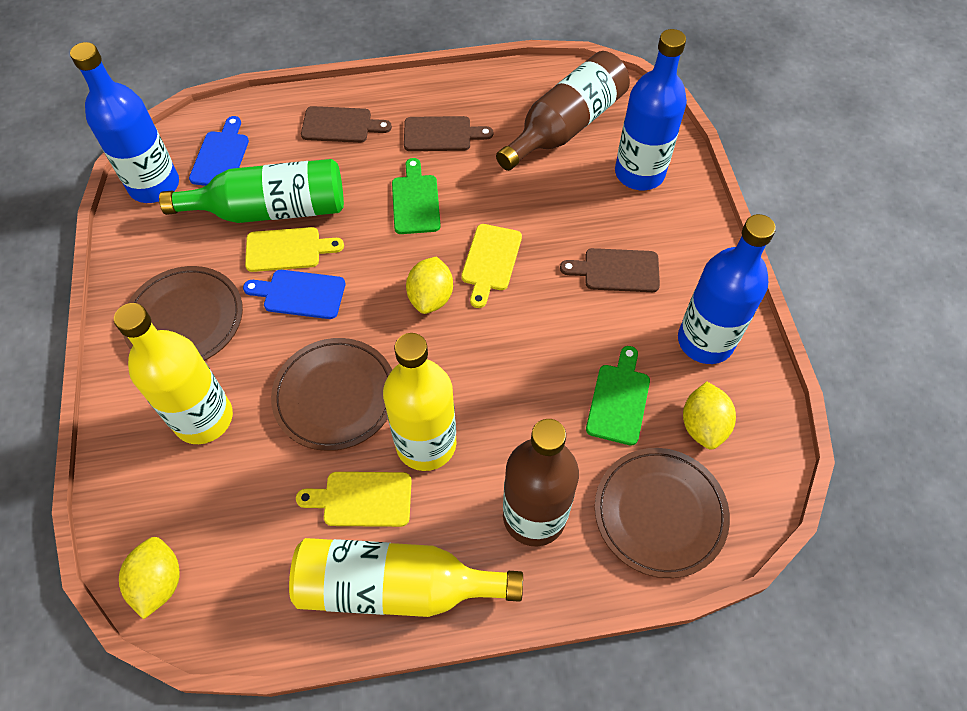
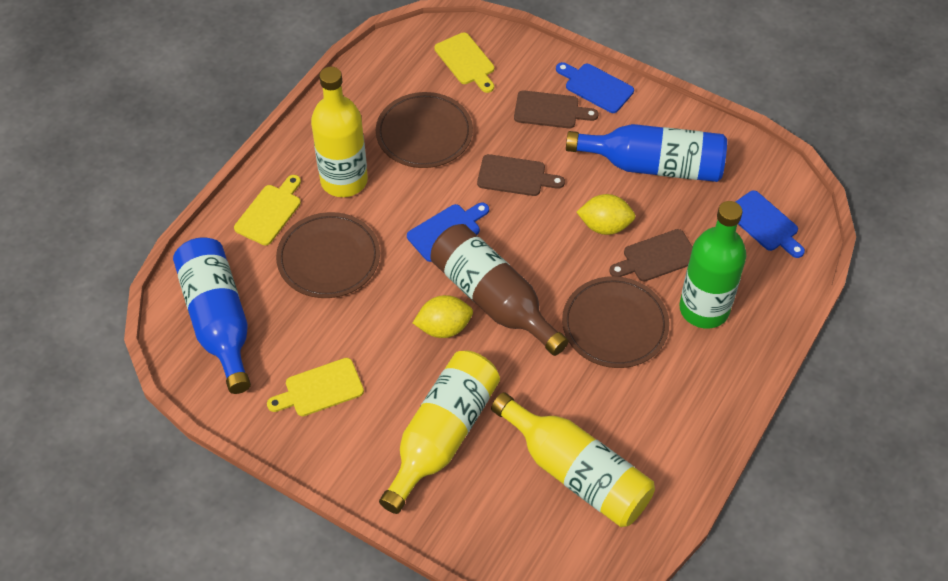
blue bottle: 3 -> 2
blue cutting board: 2 -> 3
brown bottle: 2 -> 1
green cutting board: 2 -> 0
yellow lemon: 3 -> 2

